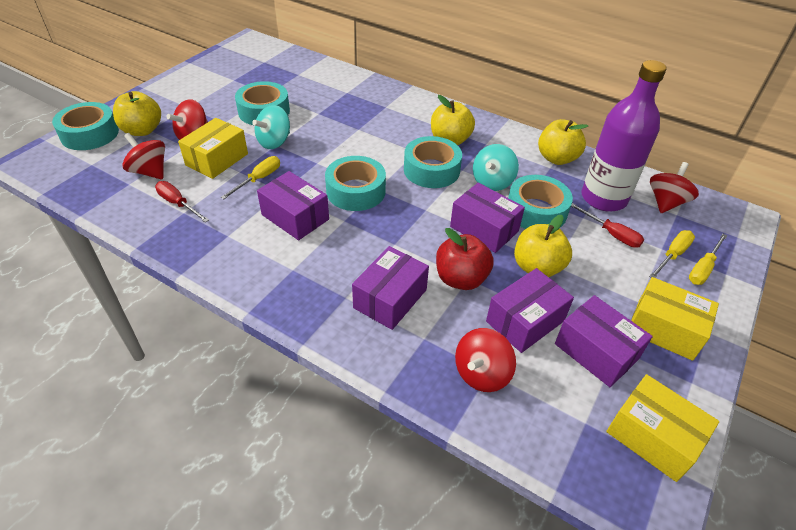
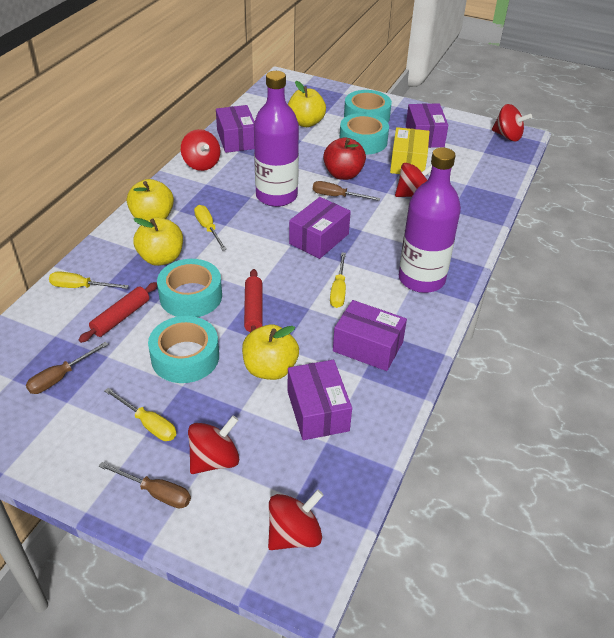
brown screwdriver: 0 -> 3
purple bottle: 1 -> 2
red rolling pin: 0 -> 2
red screwdriver: 2 -> 0
red spinning top: 4 -> 5
turquoise spinning top: 2 -> 0
turquoise tape: 5 -> 4
yellow box: 3 -> 1
yellow screwdriver: 3 -> 4

